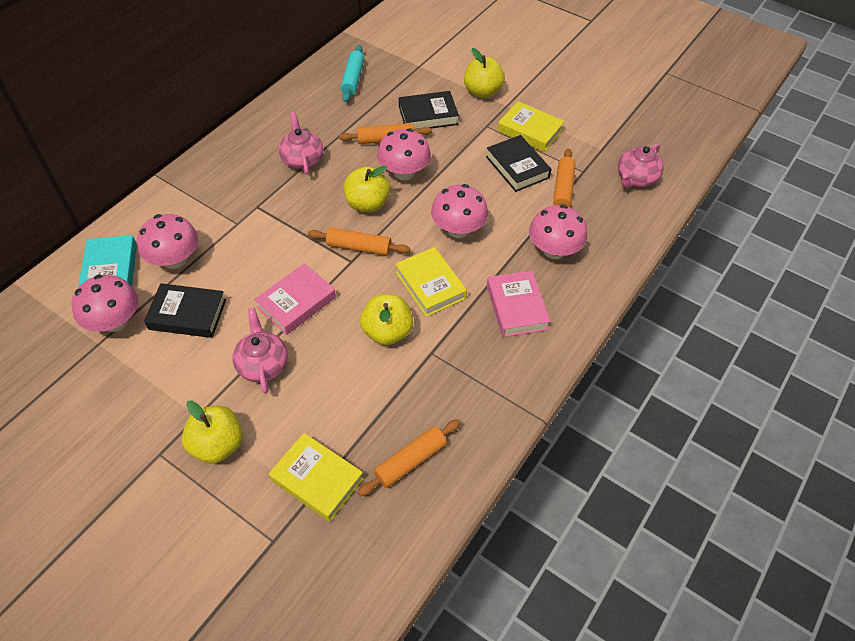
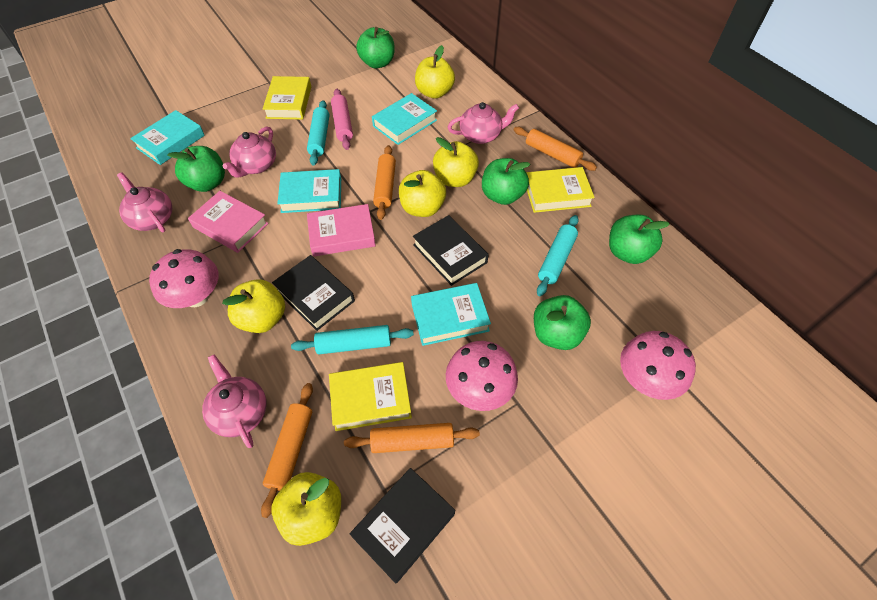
green apple: 0 -> 5
pink mushroom: 5 -> 3
pink rolling pin: 0 -> 1
pink teapot: 3 -> 4
turquoise book: 1 -> 4
turquoise rolling pin: 1 -> 3
yellow apple: 4 -> 5

